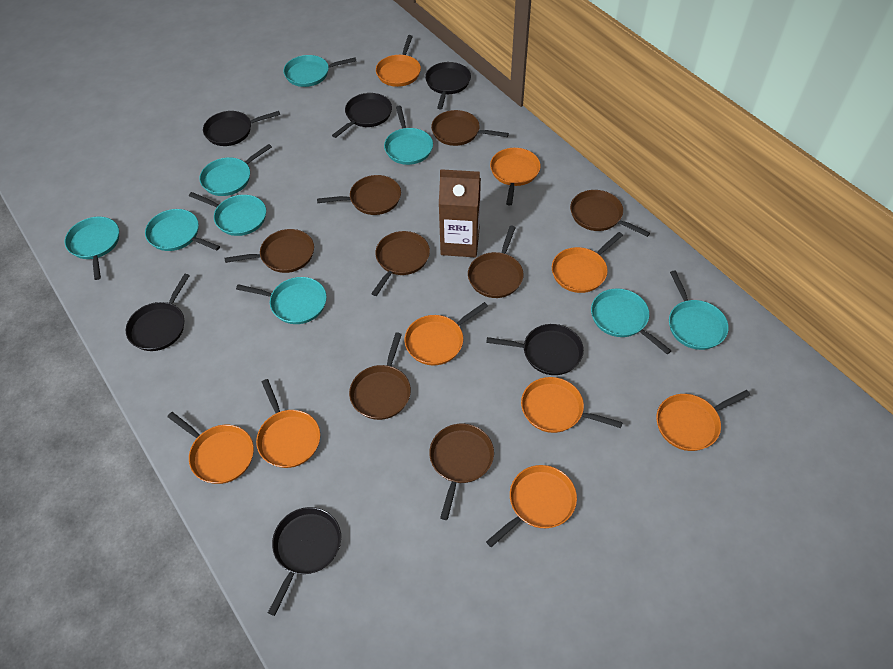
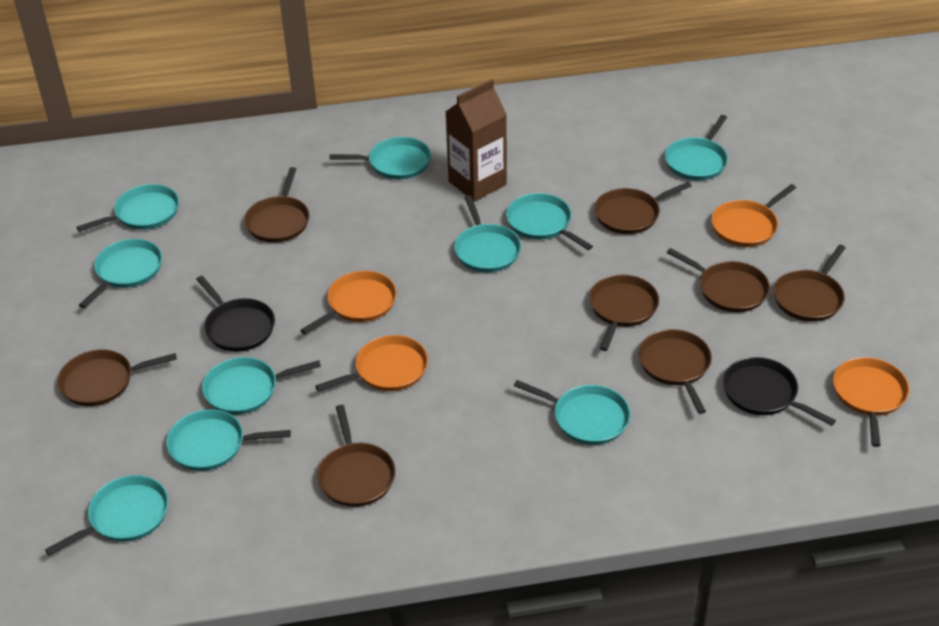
black pan: 6 -> 2
orange pan: 9 -> 4
turquoise pan: 9 -> 10

